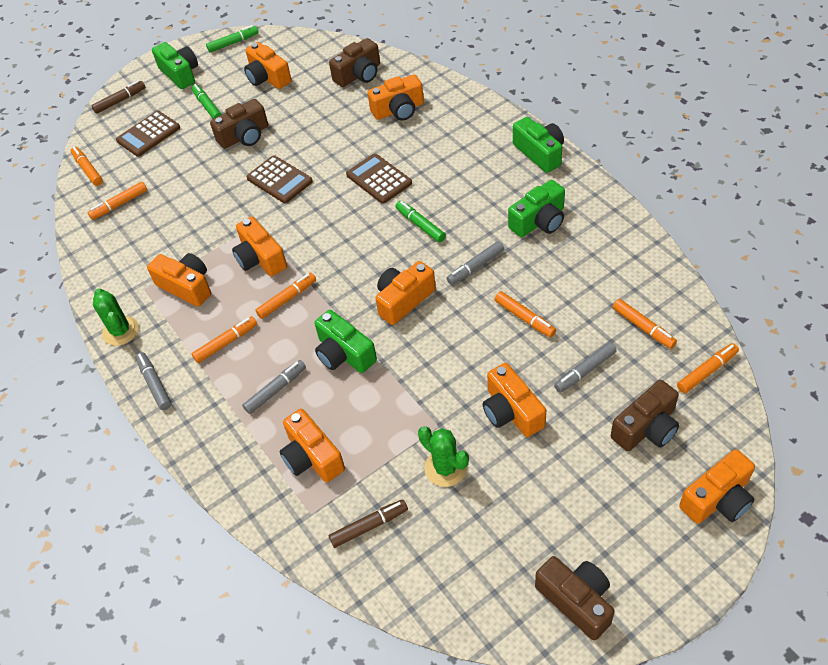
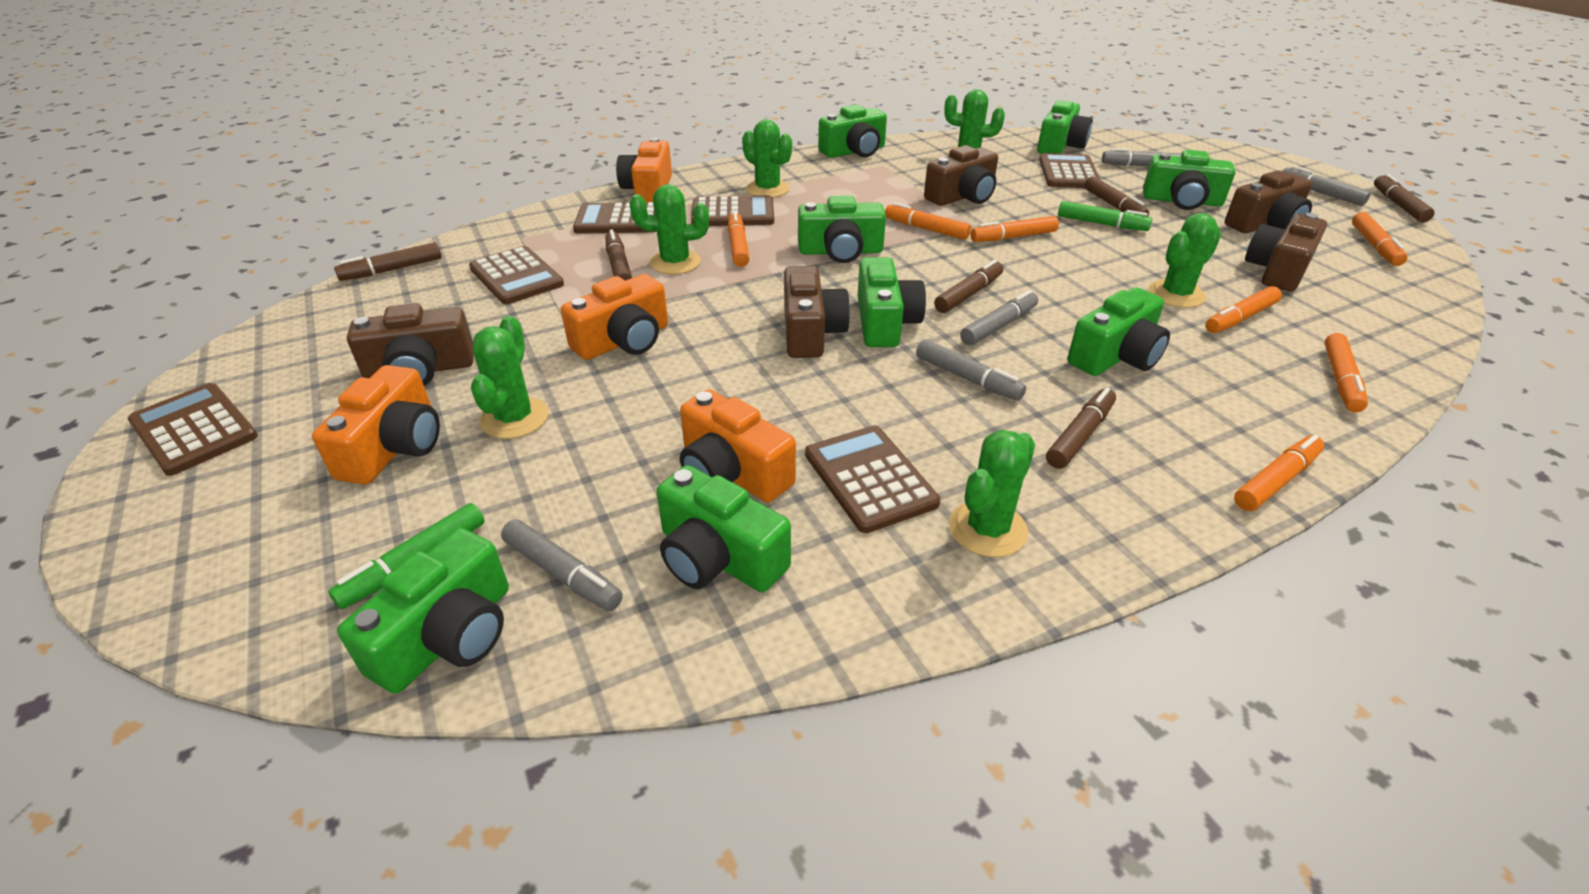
brown calculator: 3 -> 6
brown camera: 4 -> 5
brown marker: 2 -> 6
green cactus: 2 -> 6
green camera: 4 -> 8
green marker: 3 -> 2
grey marker: 4 -> 5
orange camera: 8 -> 4

